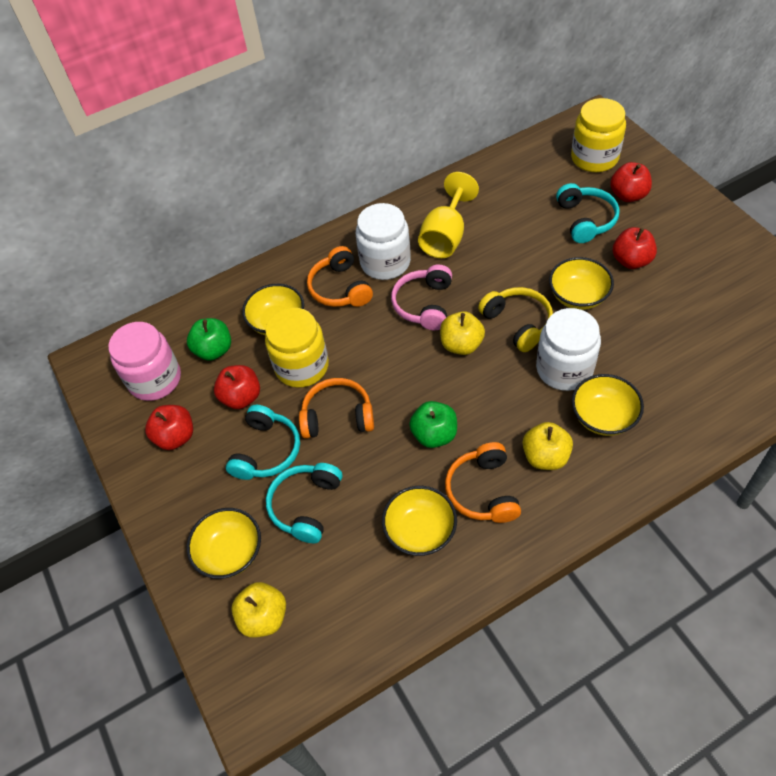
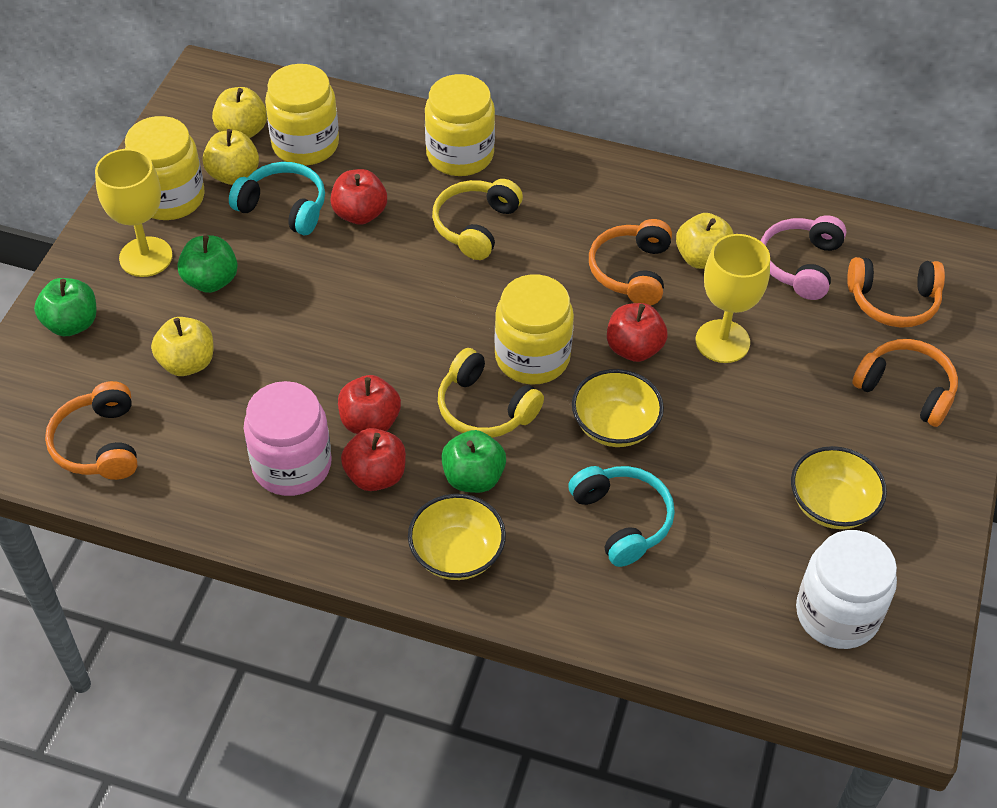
green apple: 2 -> 3
orange headphones: 3 -> 4
turquoise headphones: 3 -> 2
white jar: 2 -> 1
yellow apple: 3 -> 4
yellow bowl: 5 -> 3
yellow goblet: 1 -> 2
yellow headphones: 1 -> 2
yellow jar: 2 -> 4

